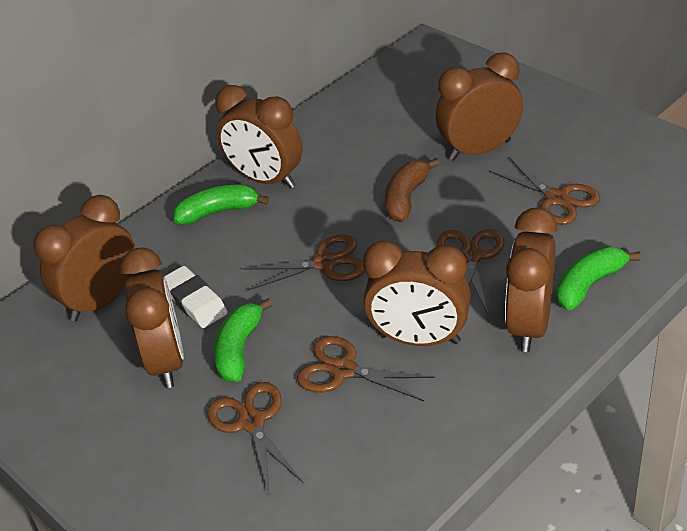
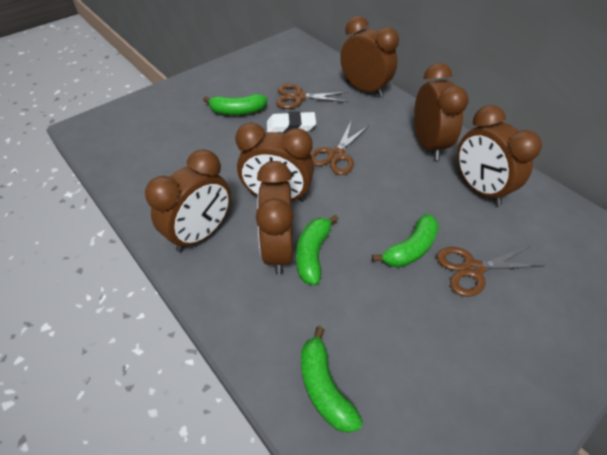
brown banana: 1 -> 0
brown scissors: 5 -> 3
green banana: 3 -> 4

